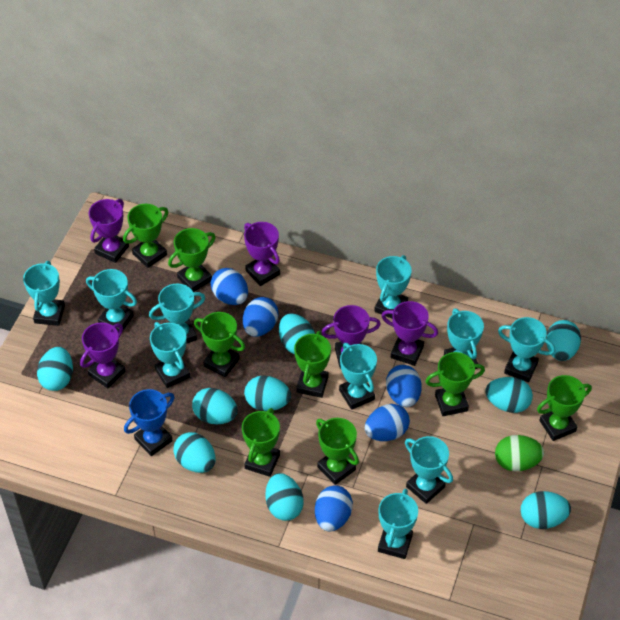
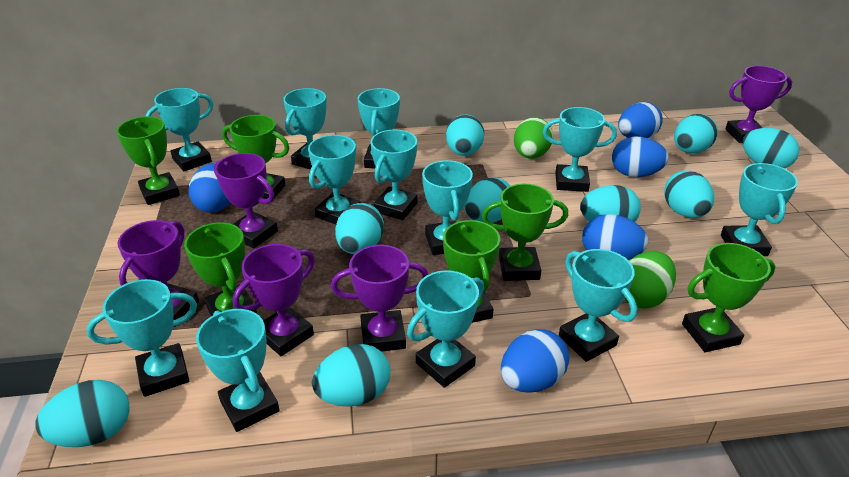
blue trophy: 1 -> 0
green egg: 1 -> 2
green trophy: 8 -> 6
turquoise trophy: 10 -> 12

